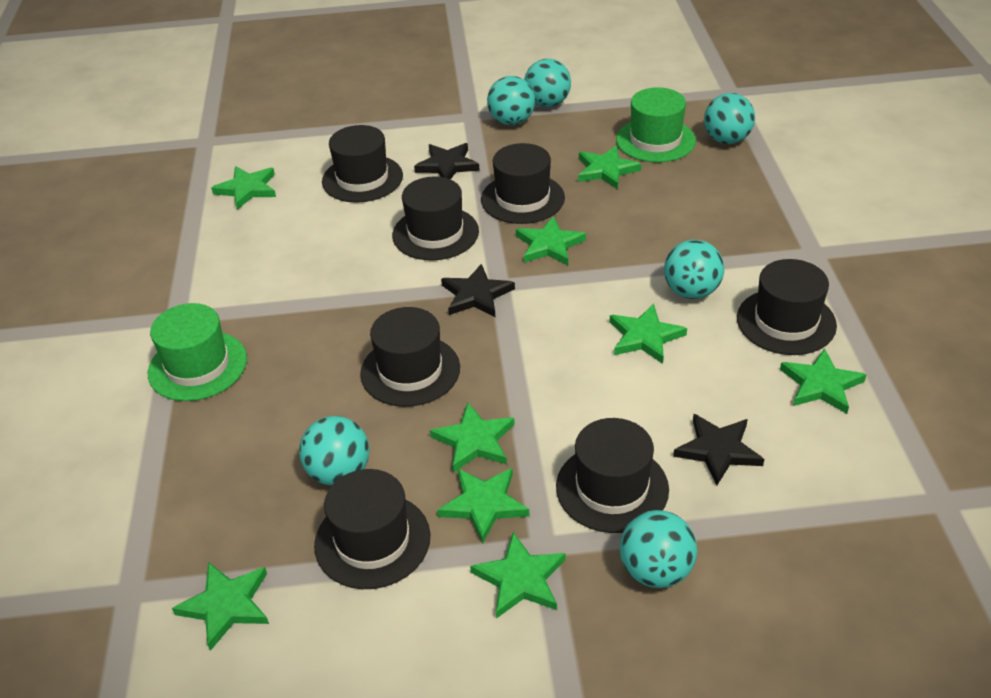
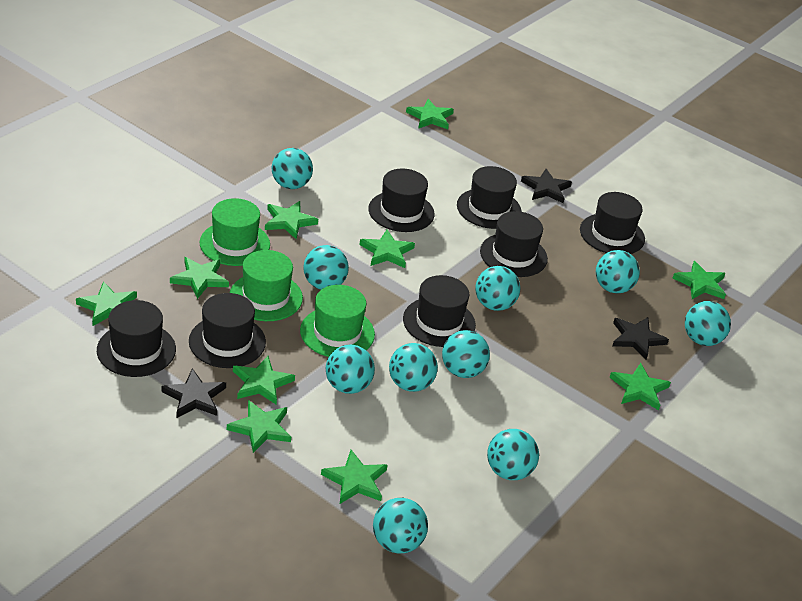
green hat: 2 -> 3
green star: 9 -> 10
turquoise ball: 6 -> 10

